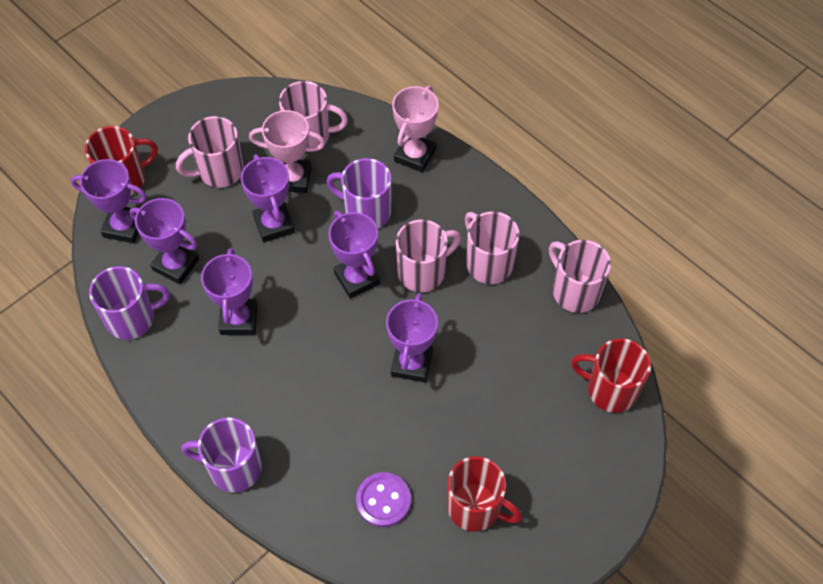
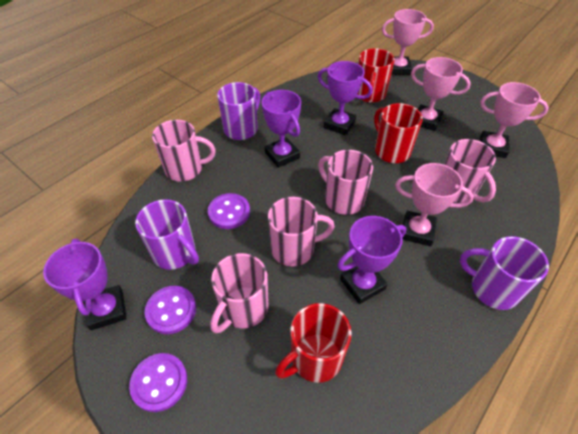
pink trophy: 2 -> 4
purple button: 1 -> 3
purple trophy: 6 -> 4

